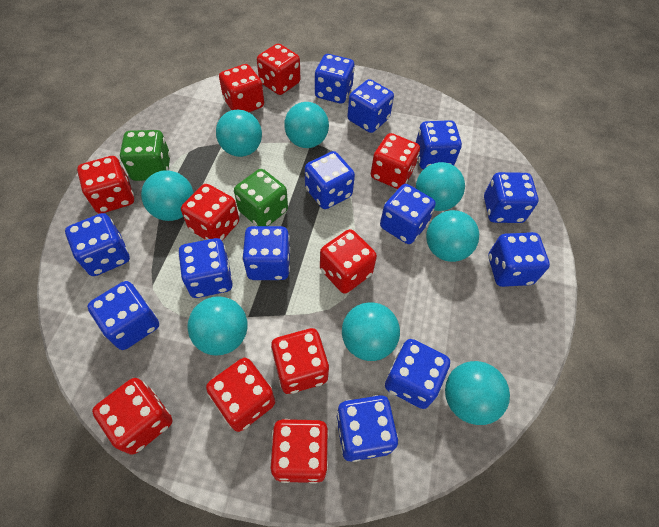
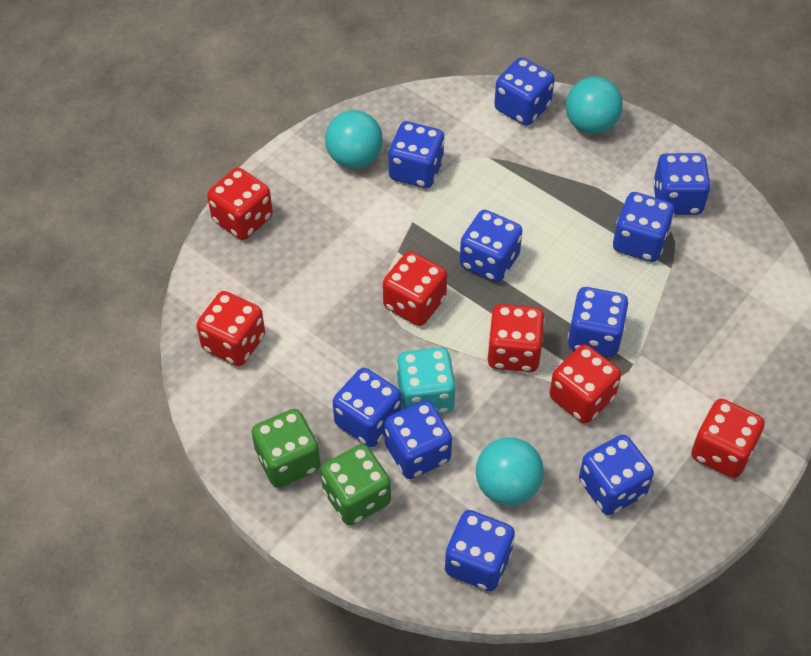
blue dice: 13 -> 10
red dice: 10 -> 6
turquoise ball: 8 -> 3
turquoise dice: 0 -> 1

